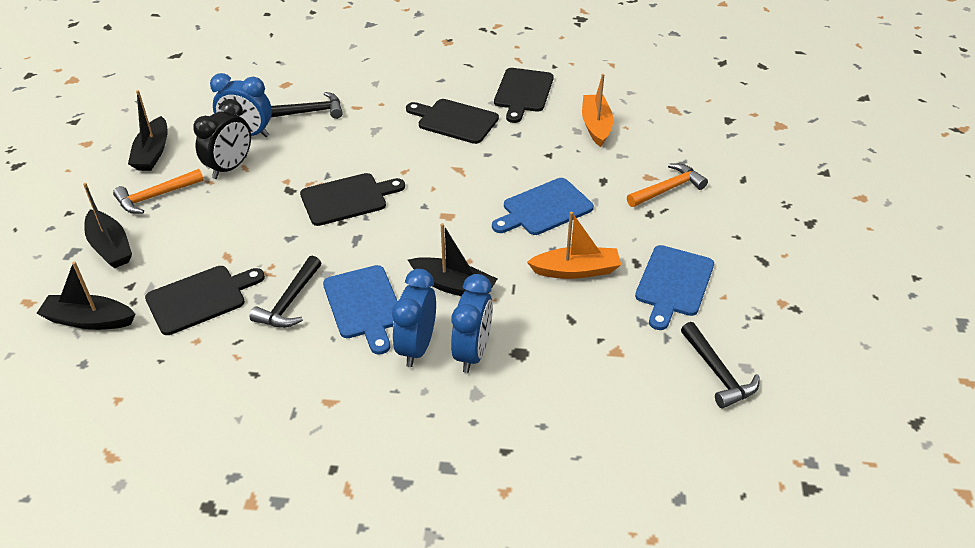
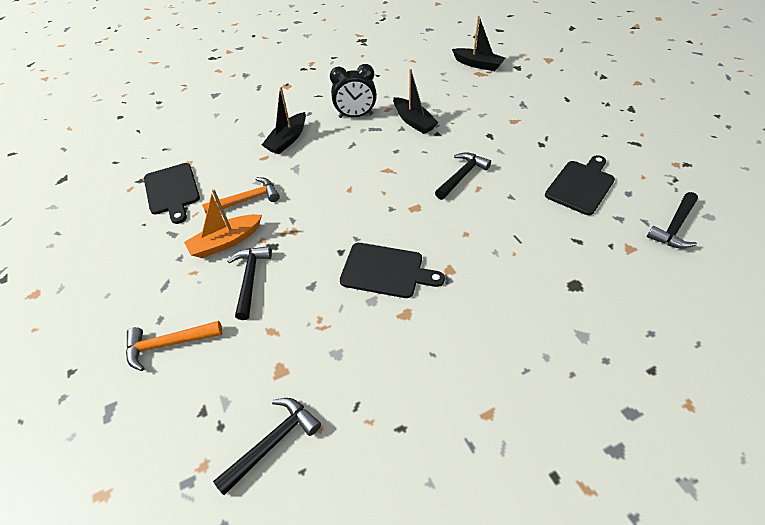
black boat: 4 -> 3
black cutting board: 4 -> 3
black hammer: 3 -> 4
blue clock: 3 -> 0
blue cutting board: 3 -> 0
orange boat: 2 -> 1

